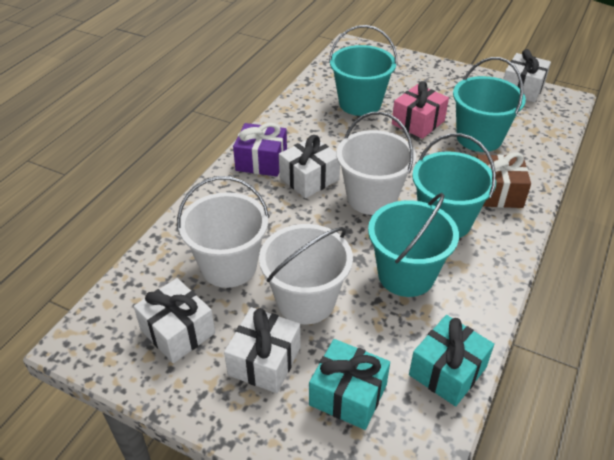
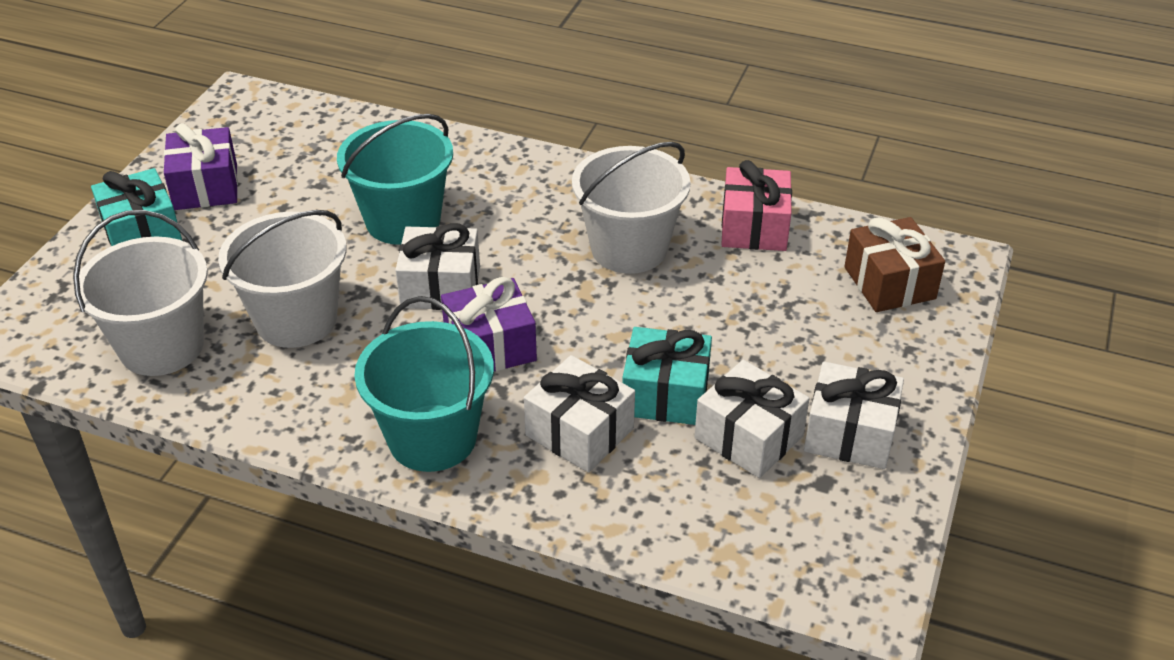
purple gift: 1 -> 2
turquoise bucket: 4 -> 2

